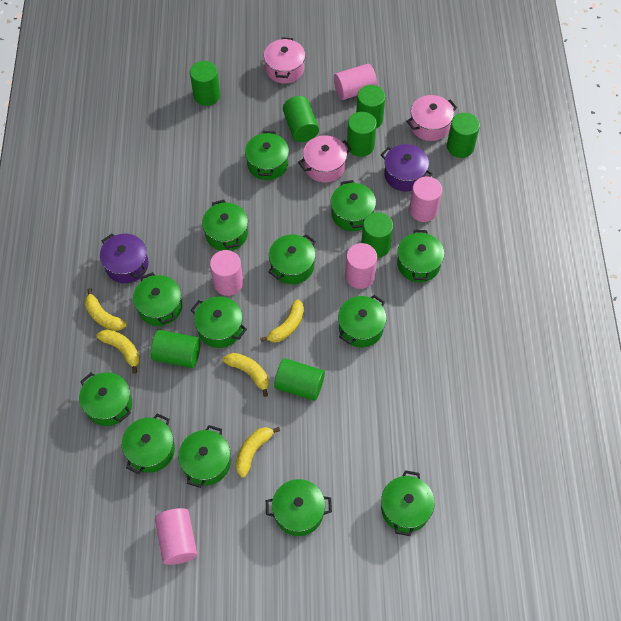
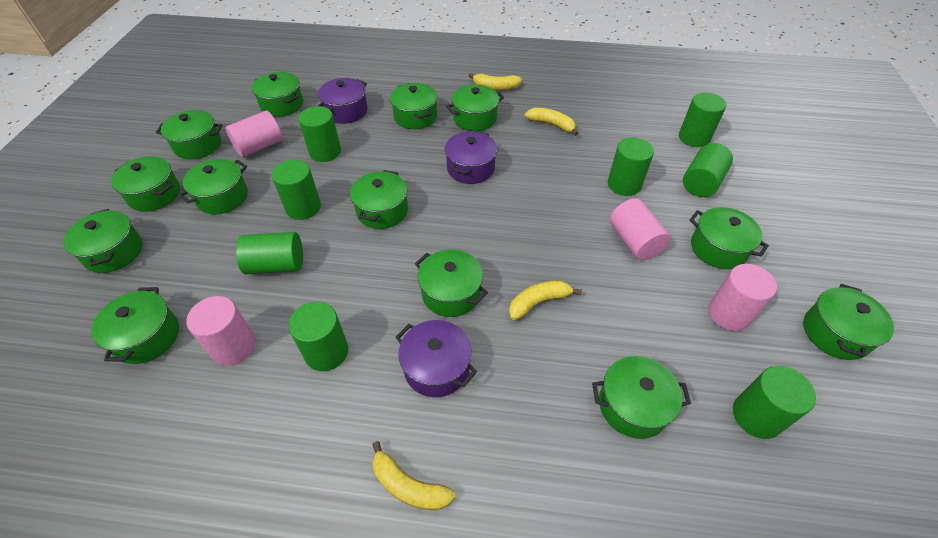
pink cylinder: 5 -> 4
pink pot: 3 -> 0
purple pot: 2 -> 3
yellow banana: 5 -> 4

